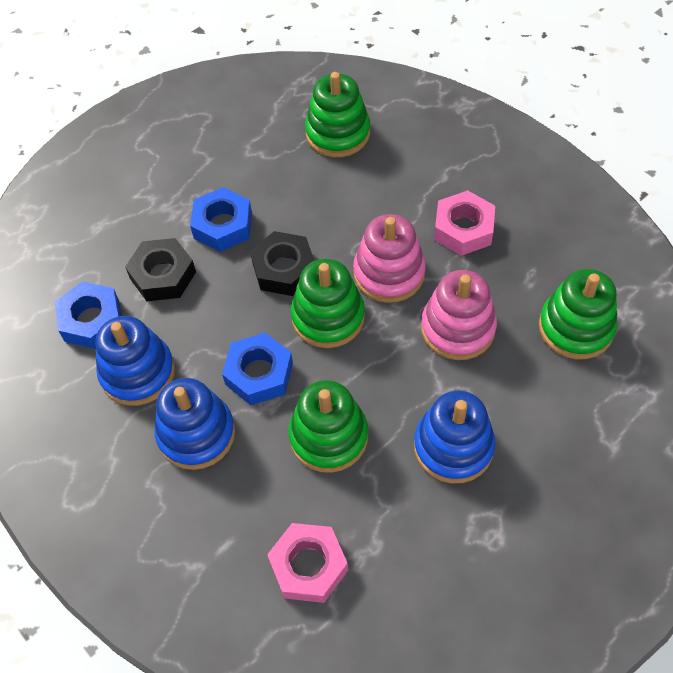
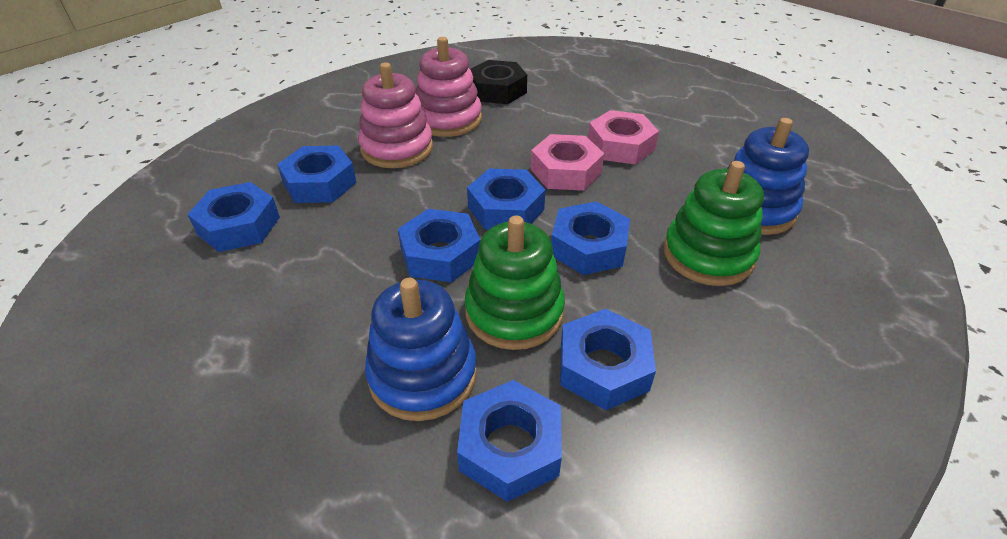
black nut: 2 -> 1
blue nut: 3 -> 7
blue stacking toy: 3 -> 2
green stacking toy: 4 -> 2

